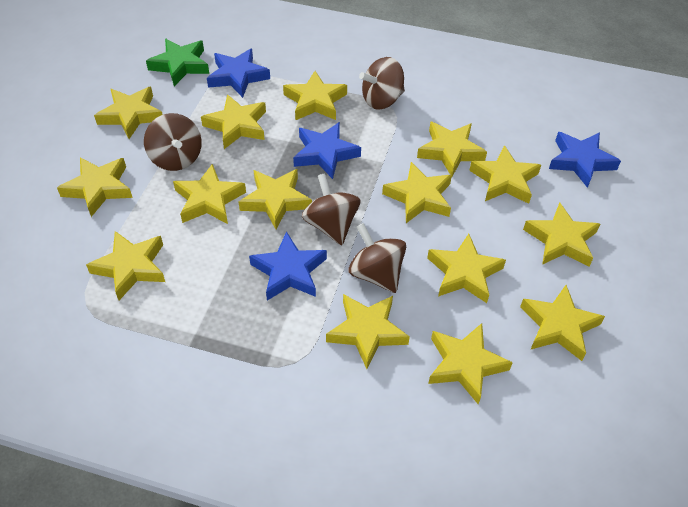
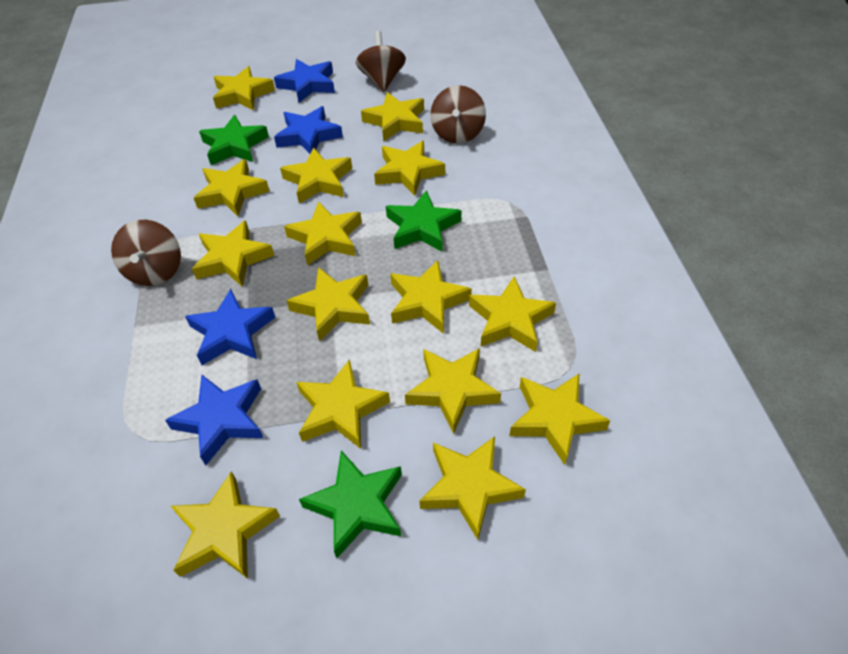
brown spinning top: 4 -> 3
green star: 1 -> 3

